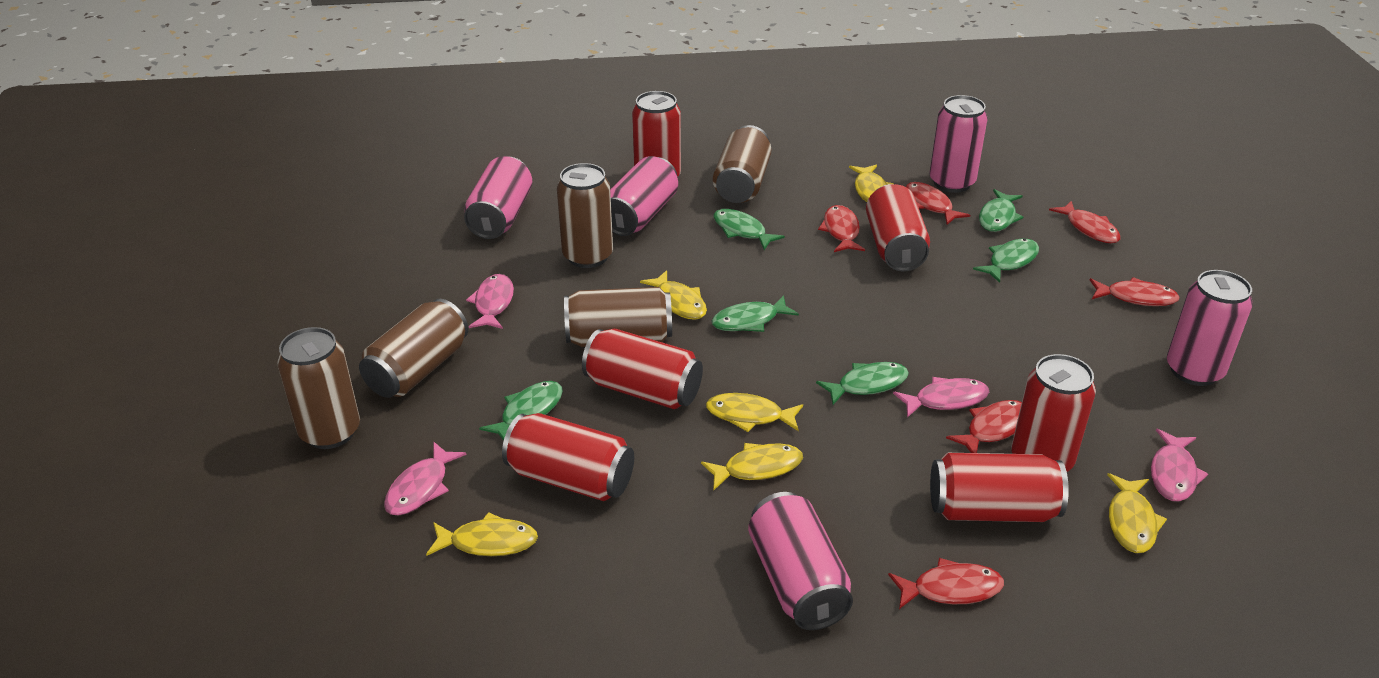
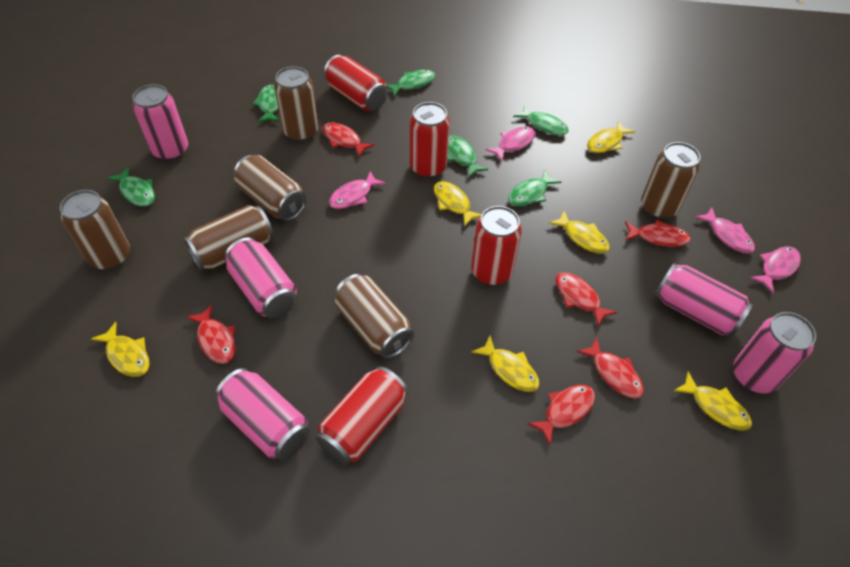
brown can: 5 -> 6
red can: 6 -> 4

